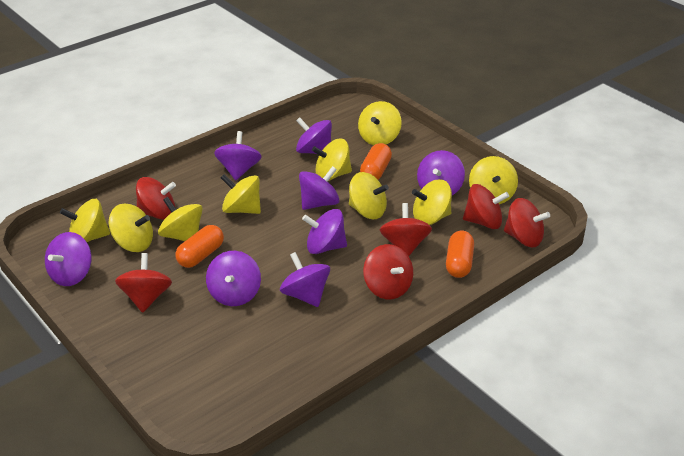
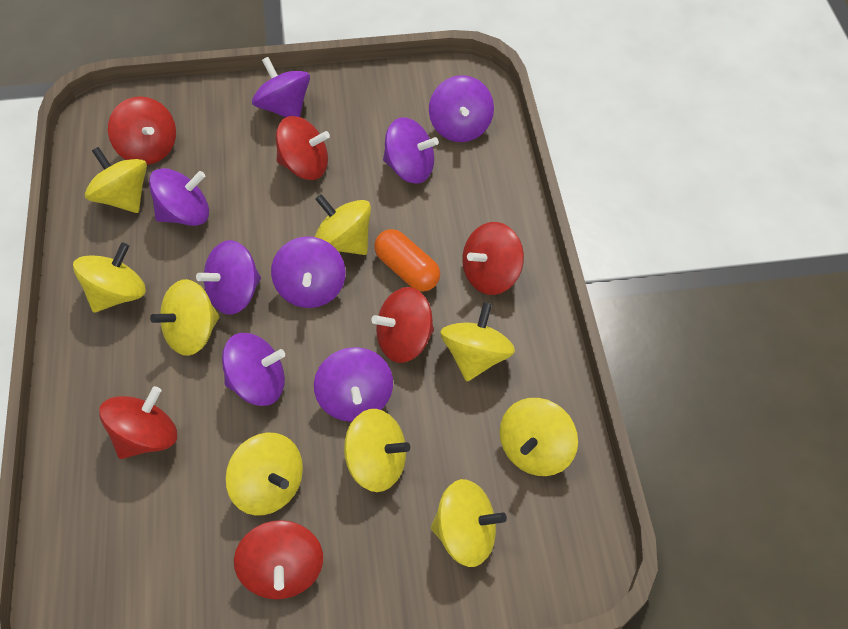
orange capsule: 3 -> 1

